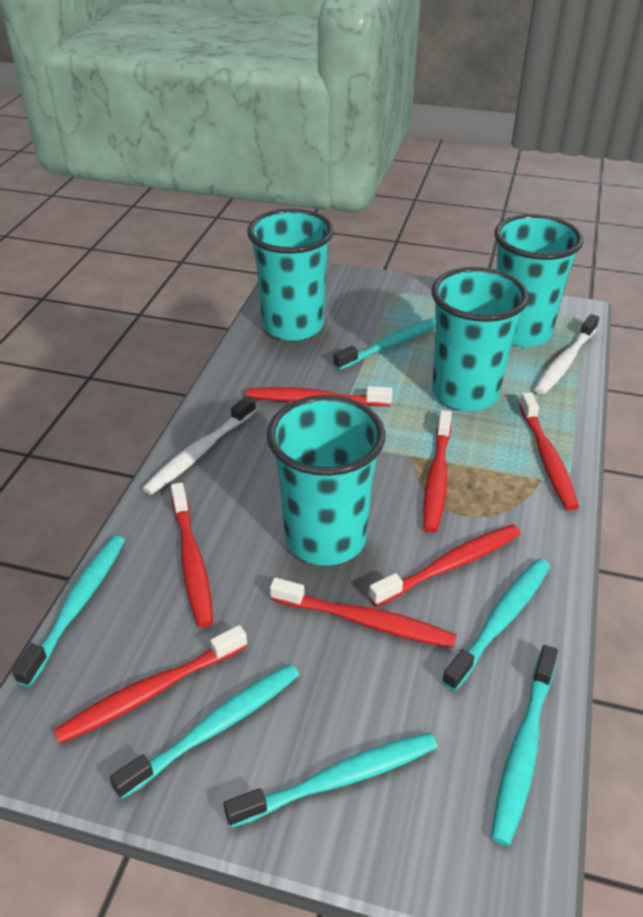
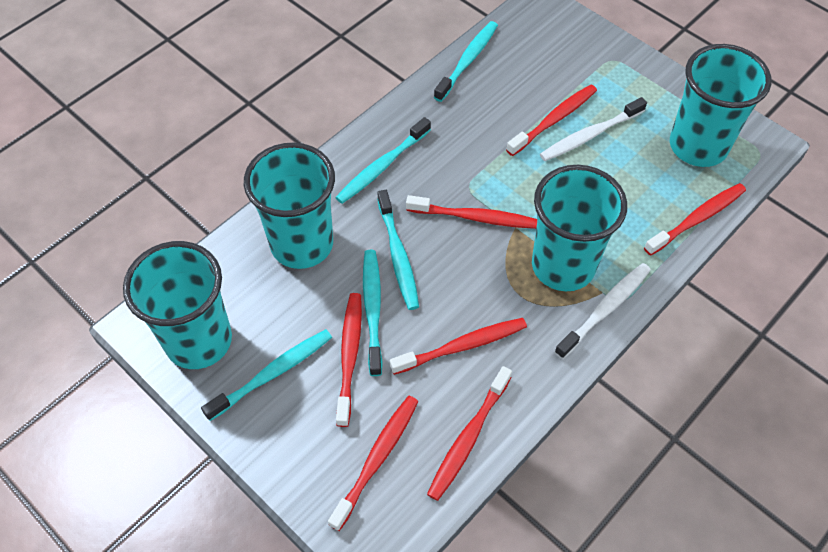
turquoise toothbrush: 6 -> 5

